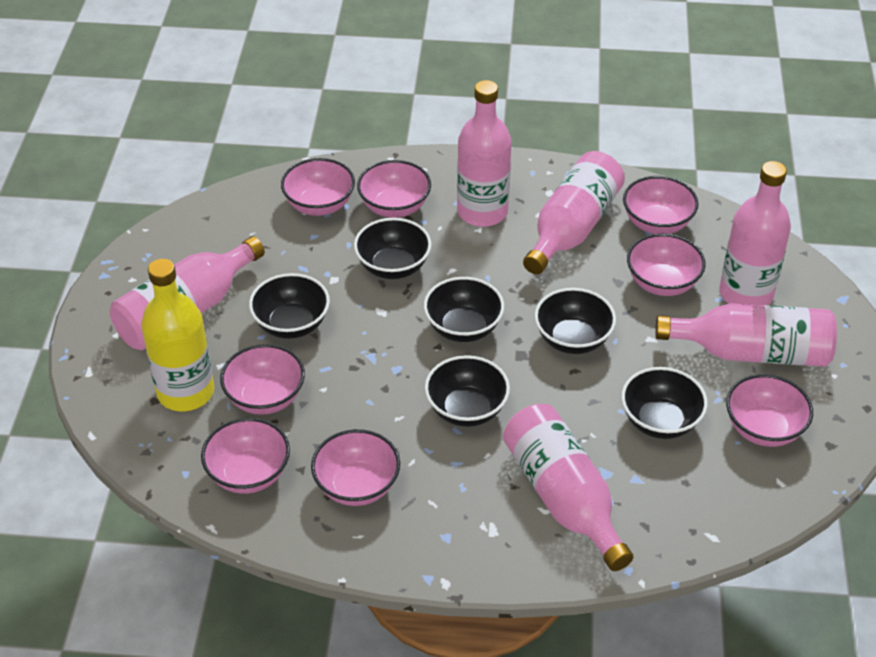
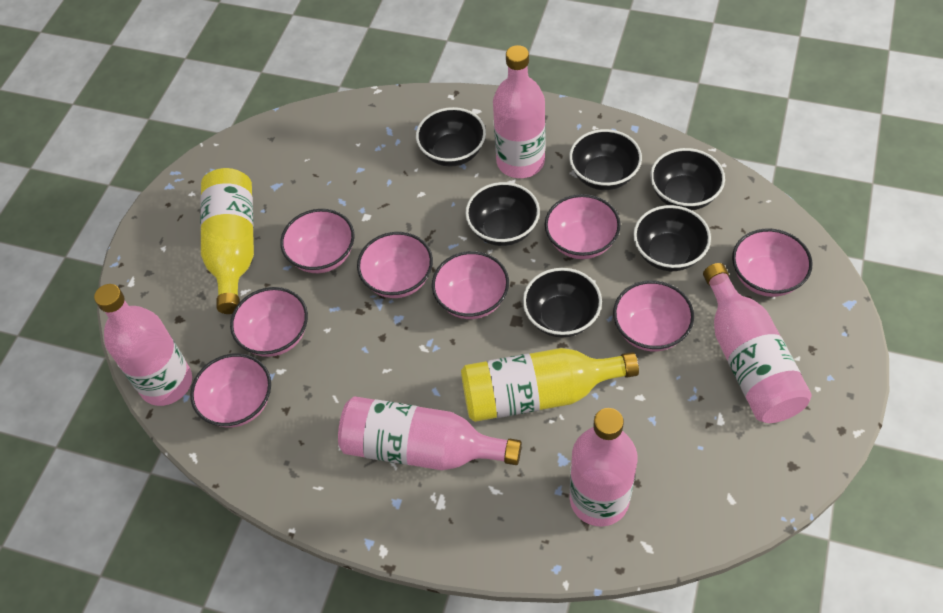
pink bottle: 6 -> 5
yellow bottle: 1 -> 2

